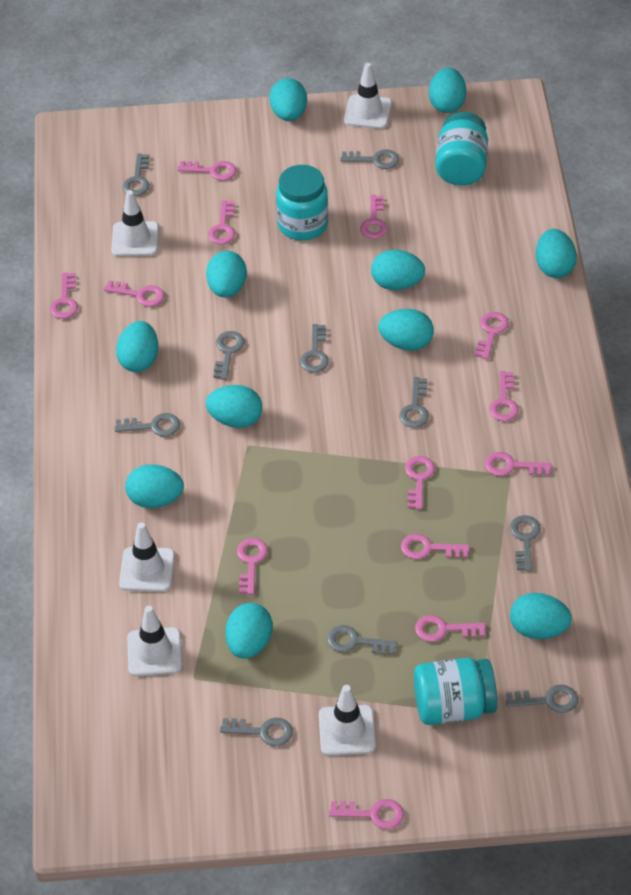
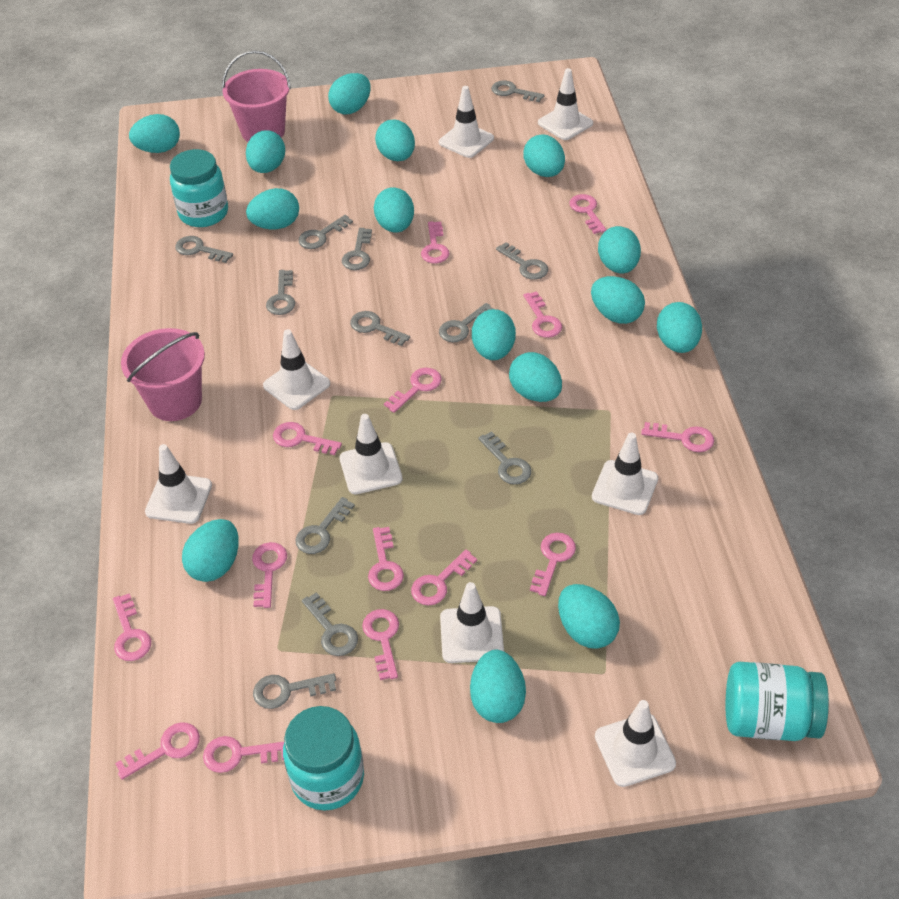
grey key: 10 -> 12
pink bucket: 0 -> 2
pink key: 13 -> 14
turquoise egg: 11 -> 15
white traffic cone: 5 -> 8

